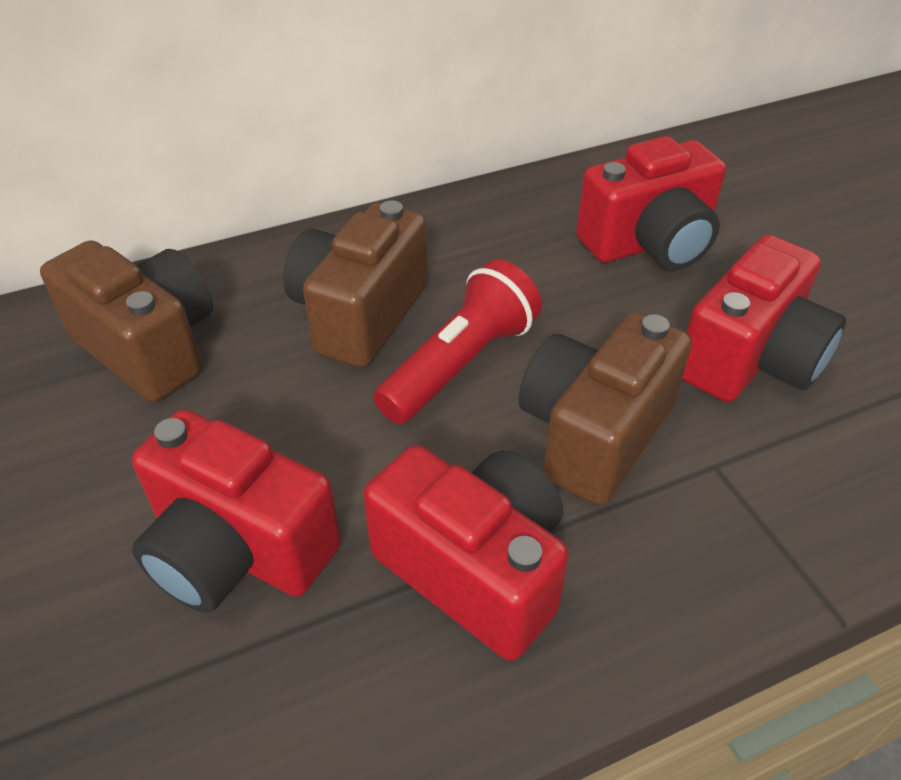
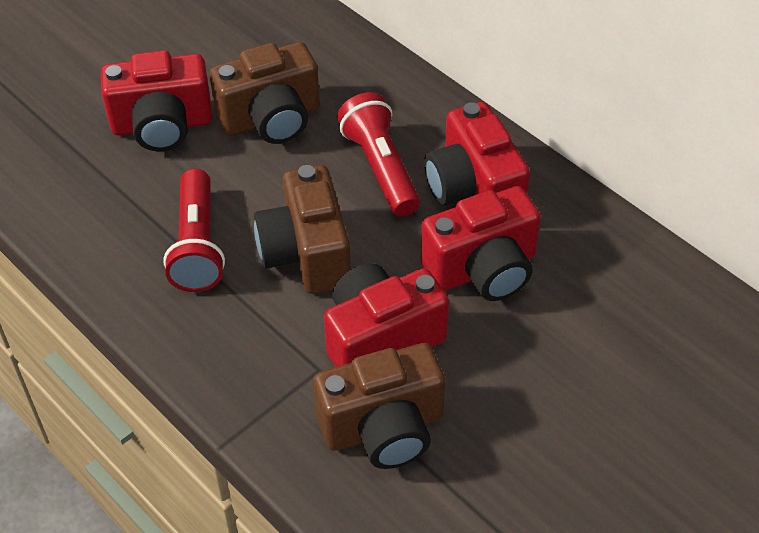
red flashlight: 1 -> 2

